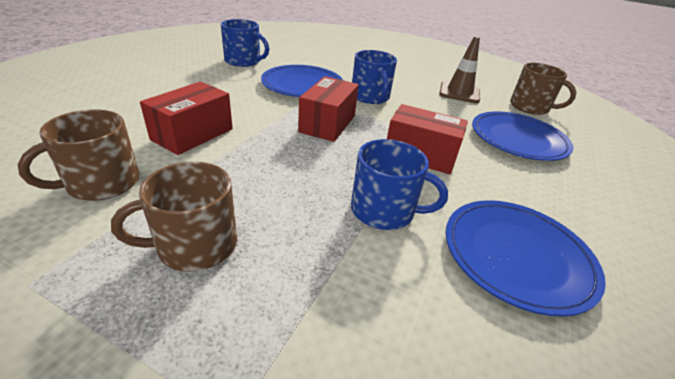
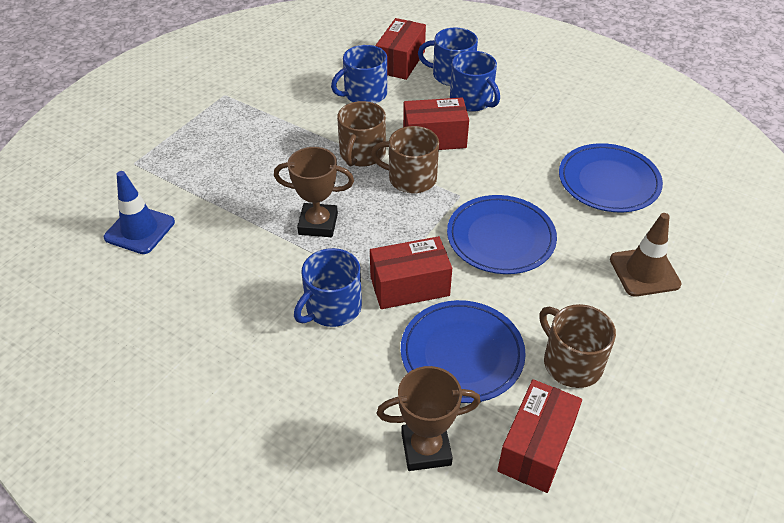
blue mug: 3 -> 4
blue traffic cone: 0 -> 1
brown trophy: 0 -> 2
red box: 3 -> 4

